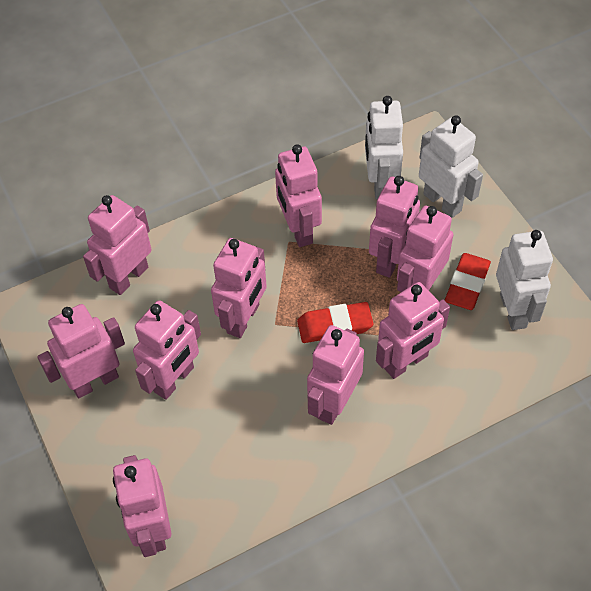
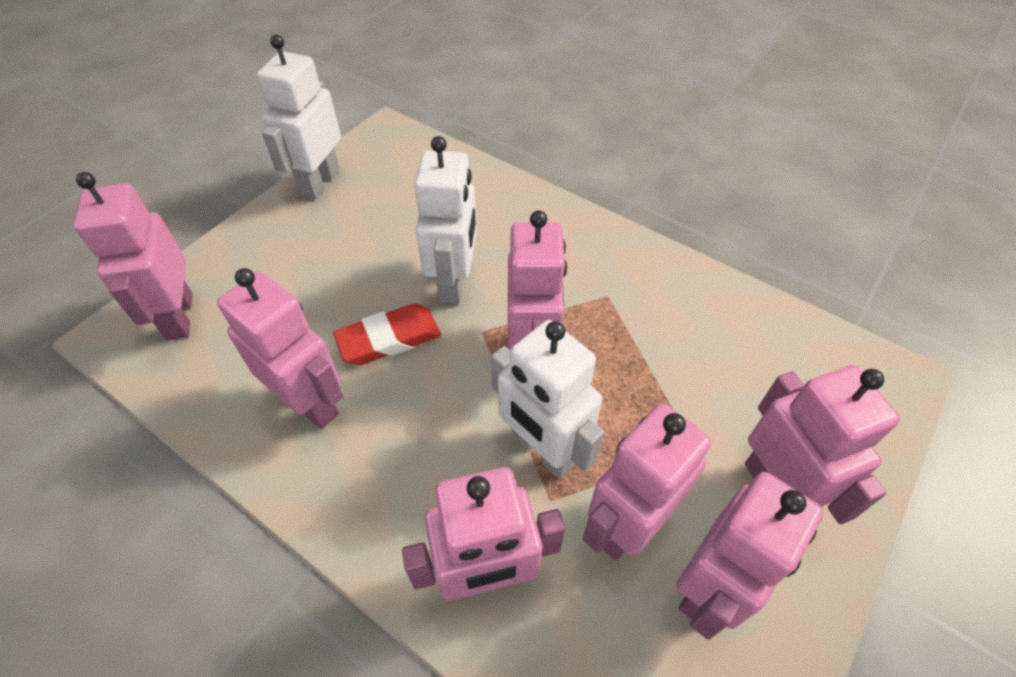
pink robot: 10 -> 7
red eraser: 2 -> 1

